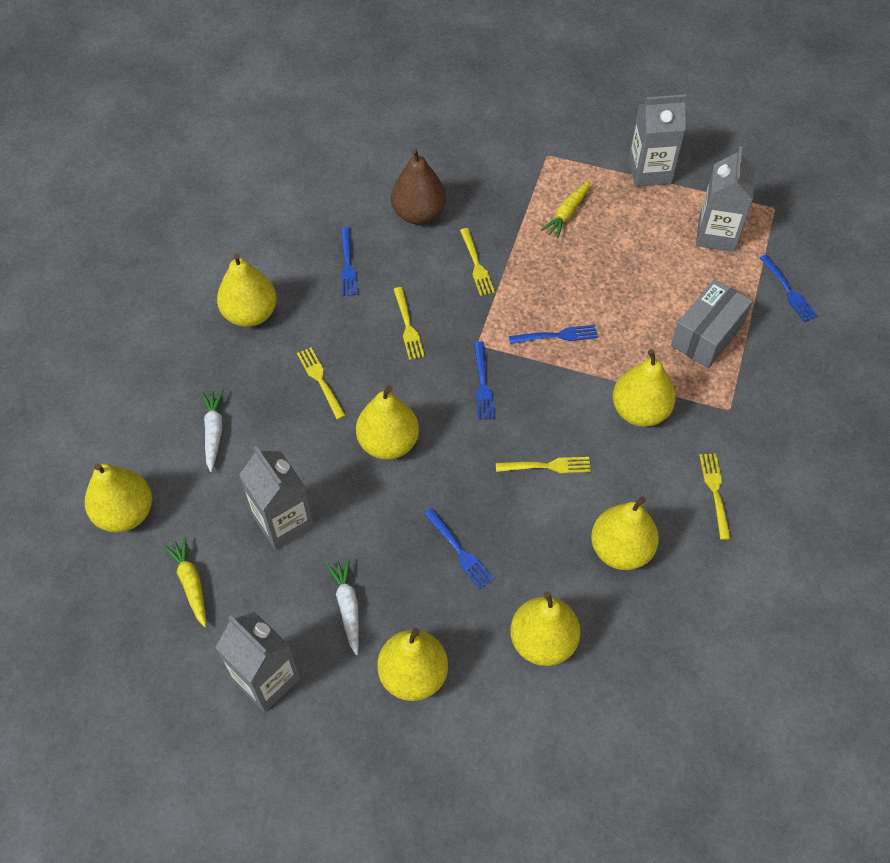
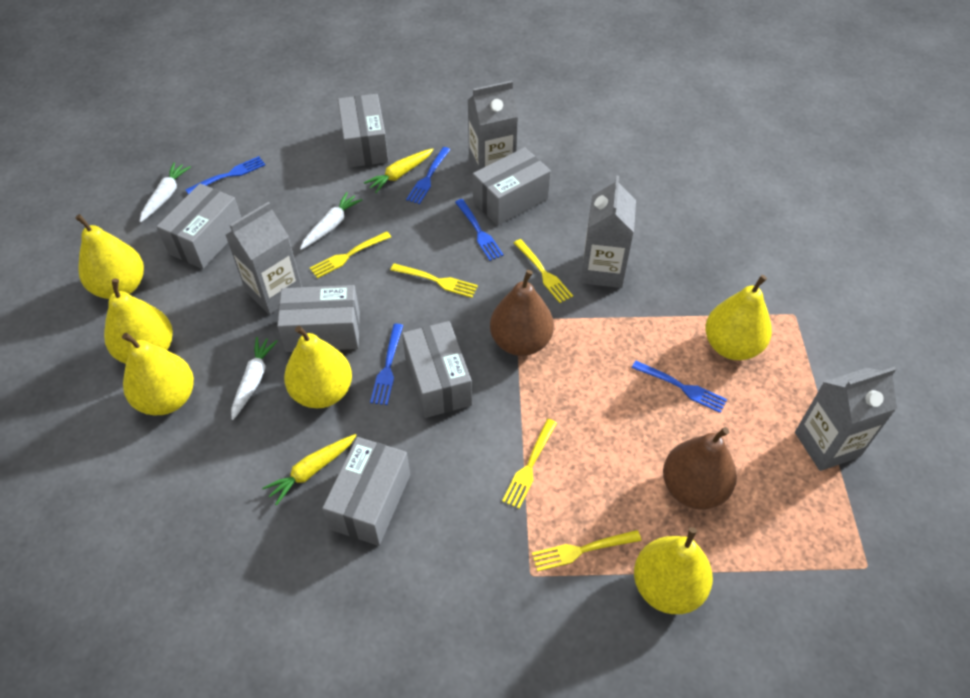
brown pear: 1 -> 2
grey box: 1 -> 6
white carrot: 2 -> 3
yellow pear: 7 -> 6

